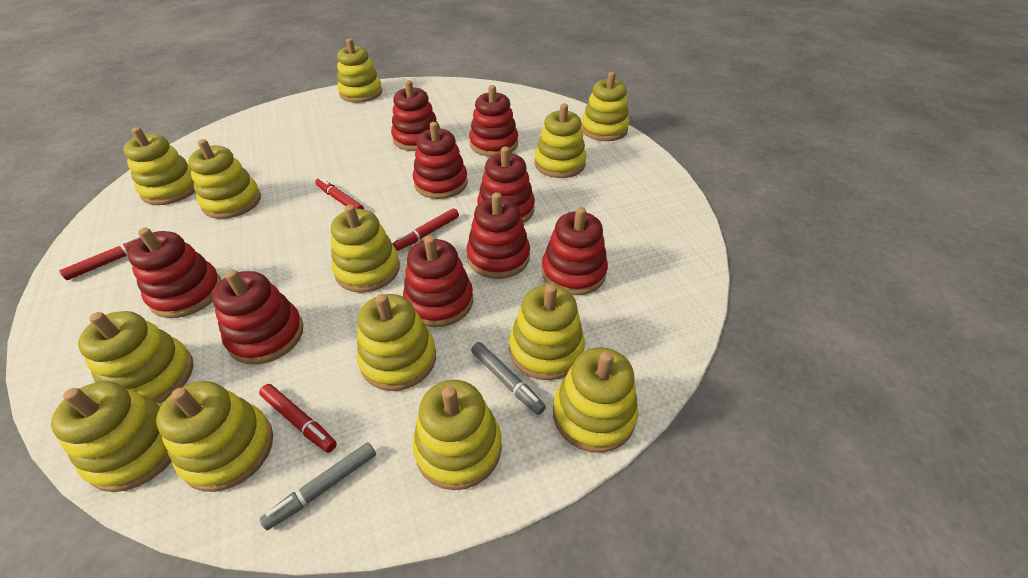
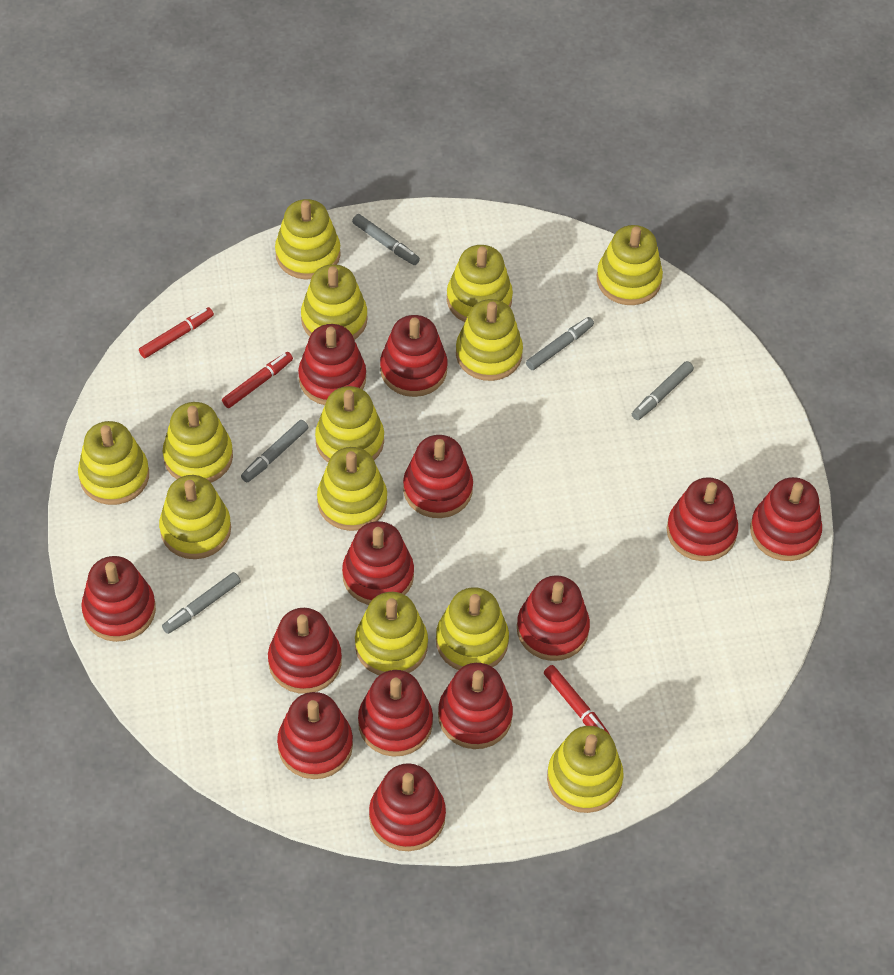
grey marker: 2 -> 5
red marker: 4 -> 3
red stacking toy: 9 -> 13

